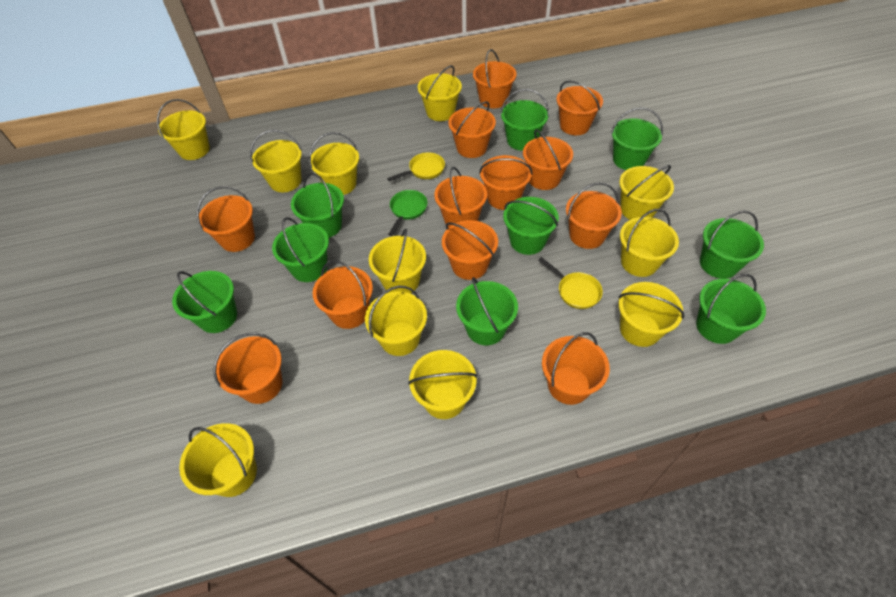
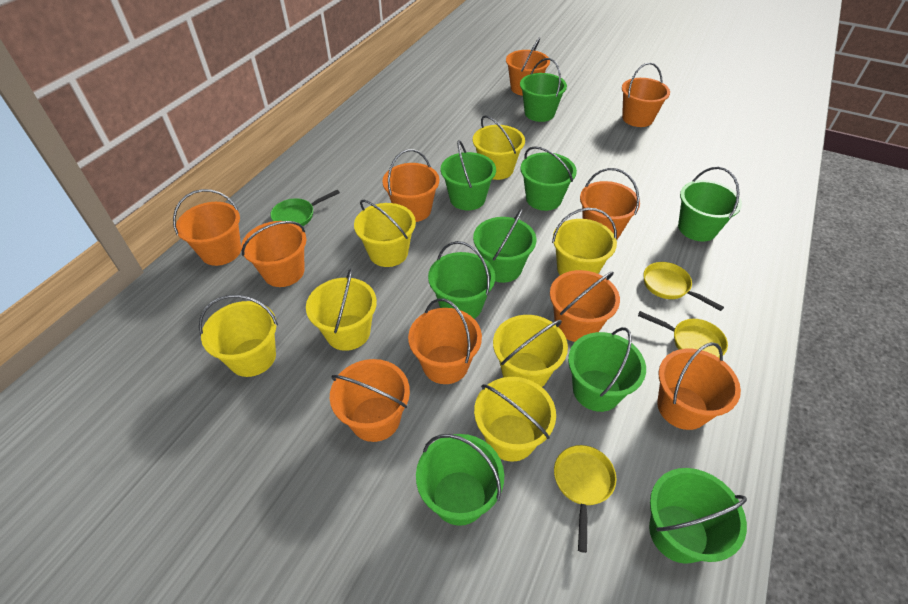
orange bucket: 12 -> 10
yellow bucket: 11 -> 7
yellow pan: 2 -> 3

